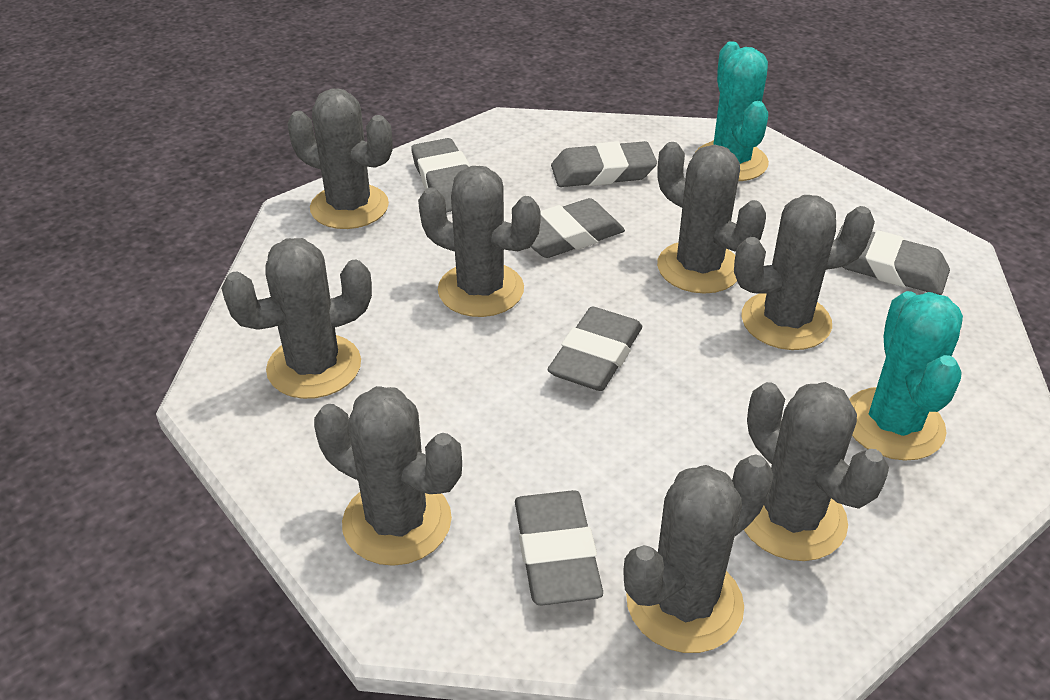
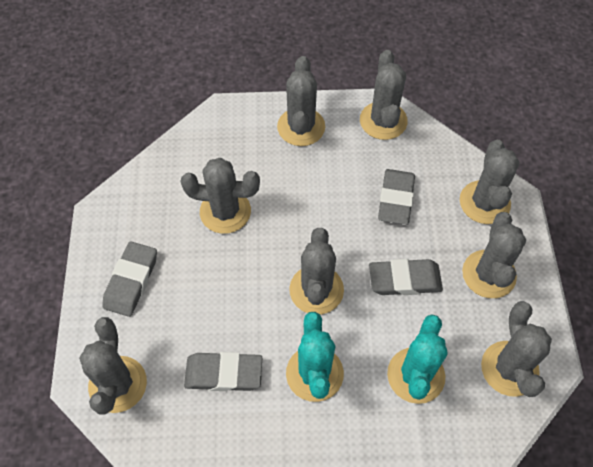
grey eraser: 6 -> 4

